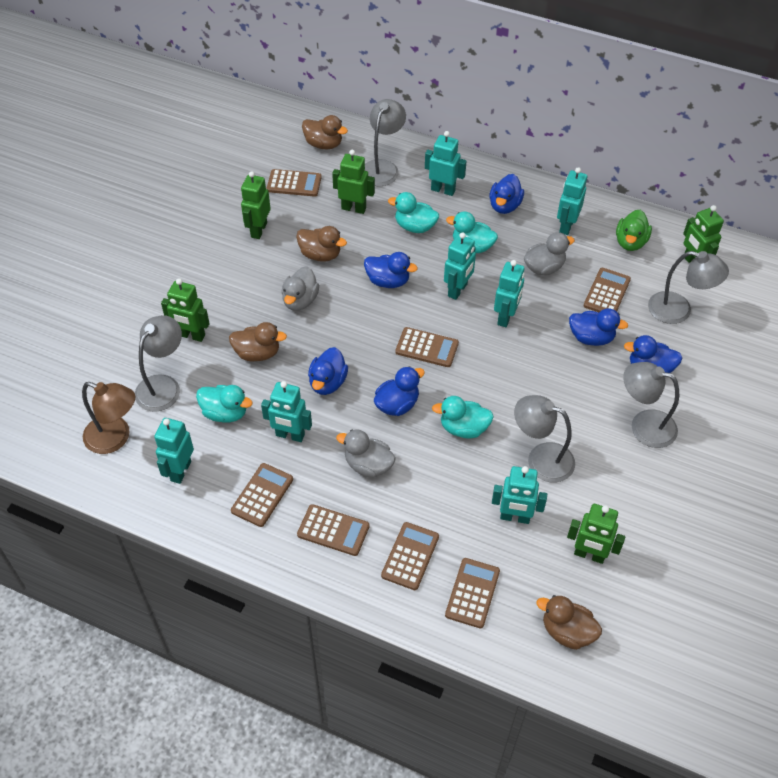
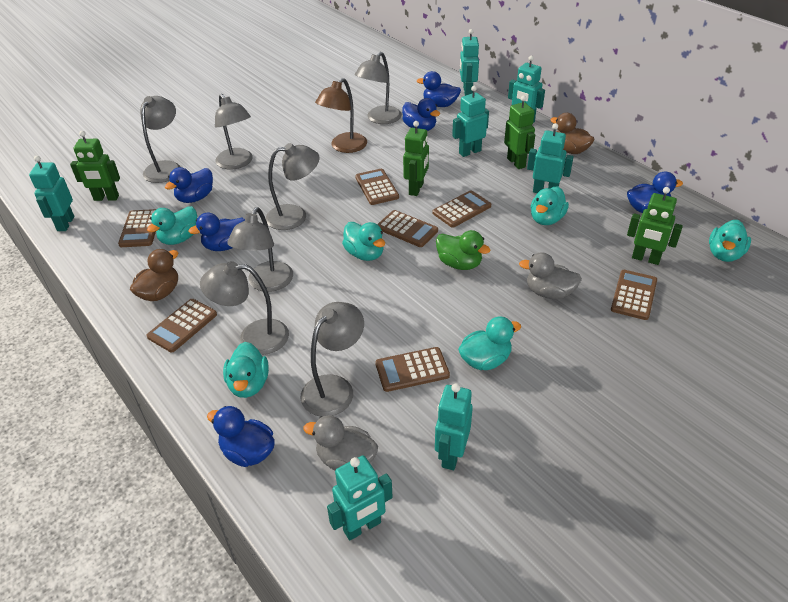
brown duck: 4 -> 2
green robot: 5 -> 4
grey duck: 3 -> 2
grey lamp: 5 -> 7
turquoise duck: 4 -> 6

